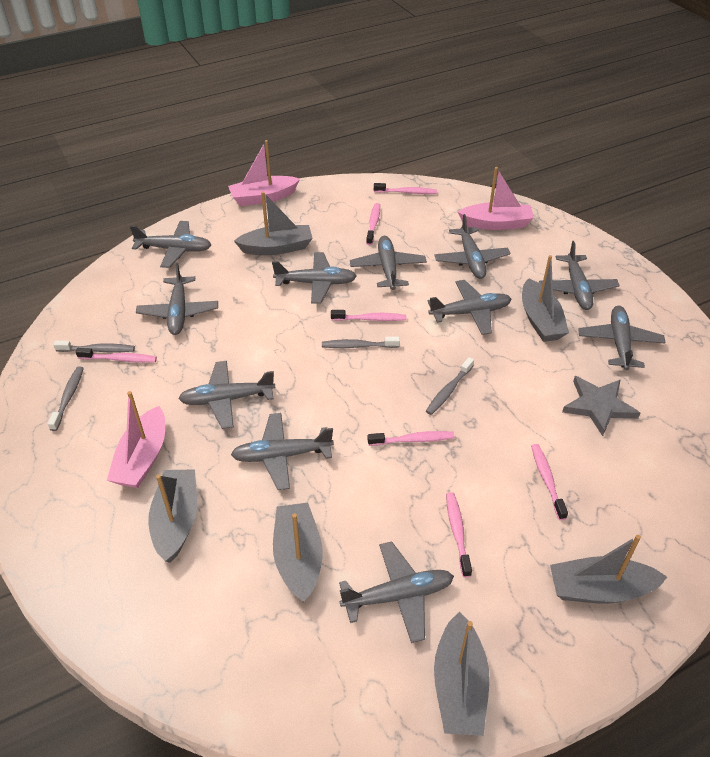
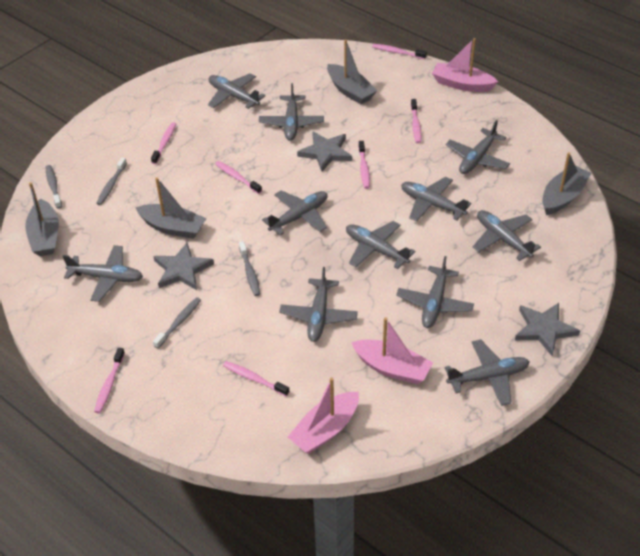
grey boat: 6 -> 4
grey star: 1 -> 3

